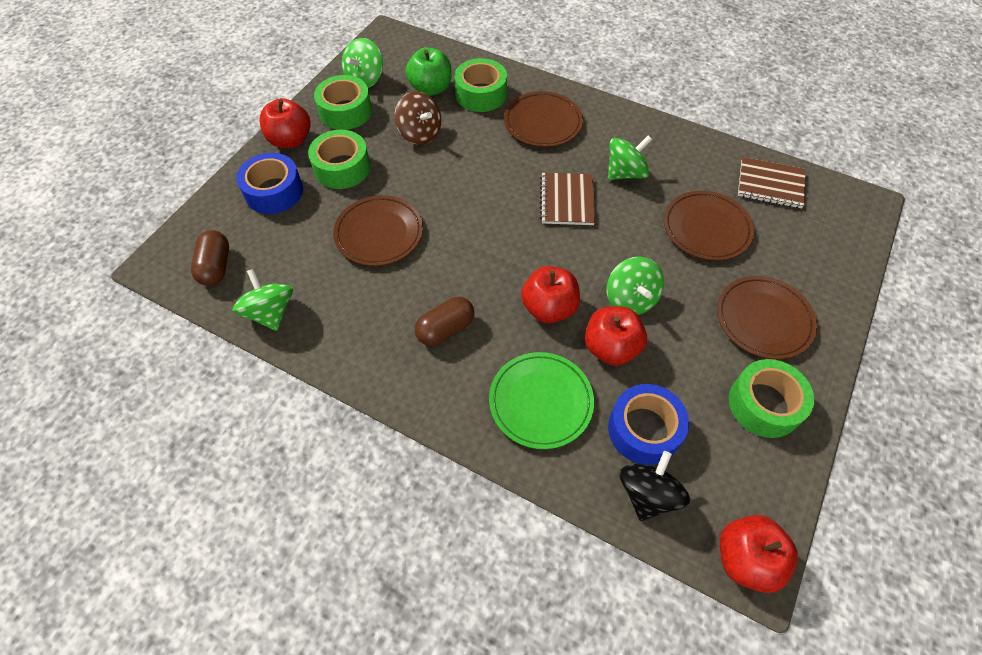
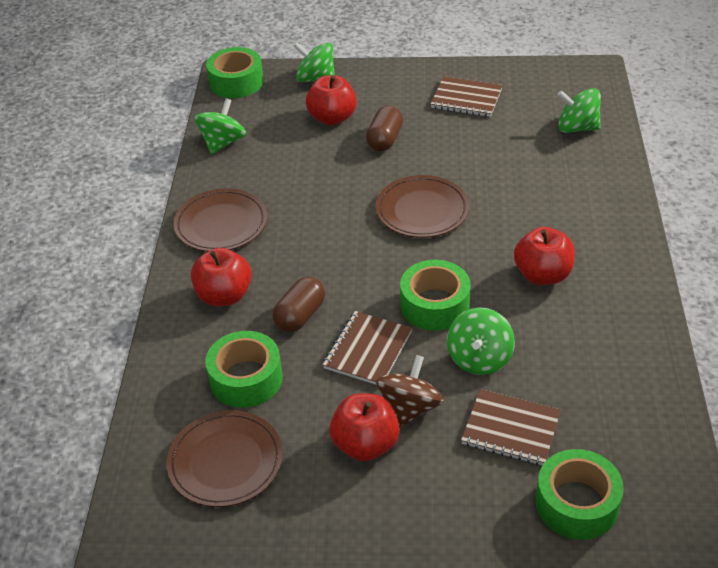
black spinning top: 1 -> 0
blue tape: 2 -> 0
brown notebook: 2 -> 3
brown plate: 4 -> 3
green apple: 1 -> 0
green plate: 1 -> 0

